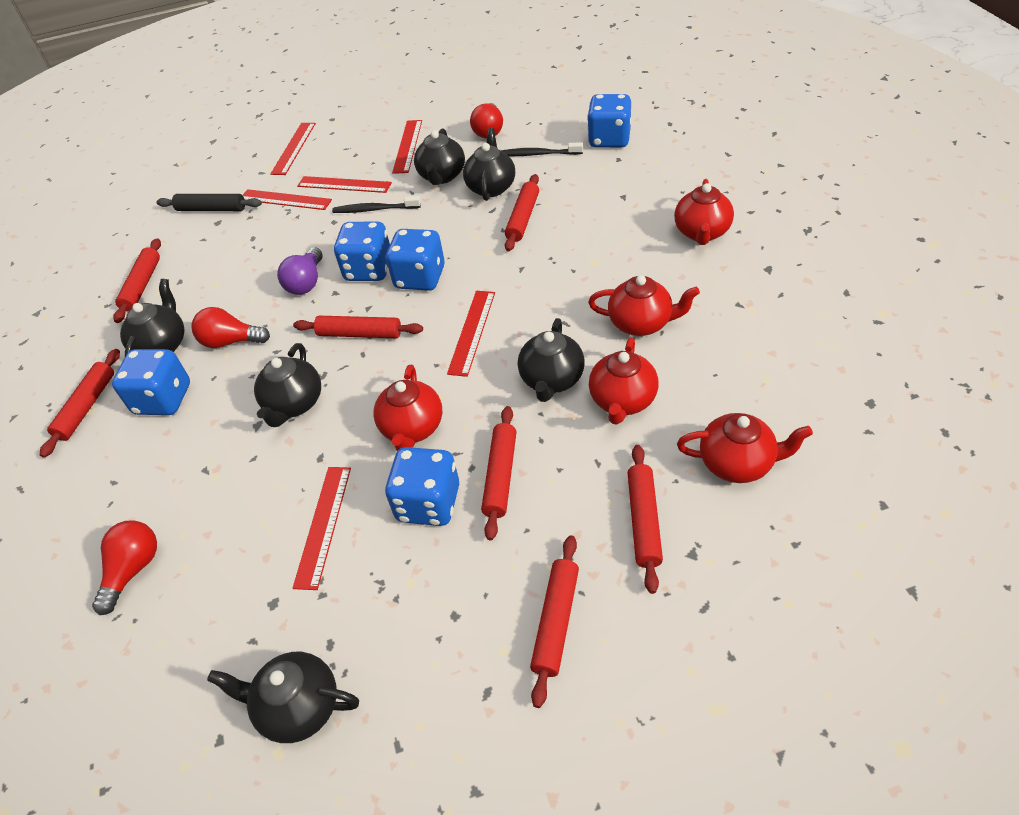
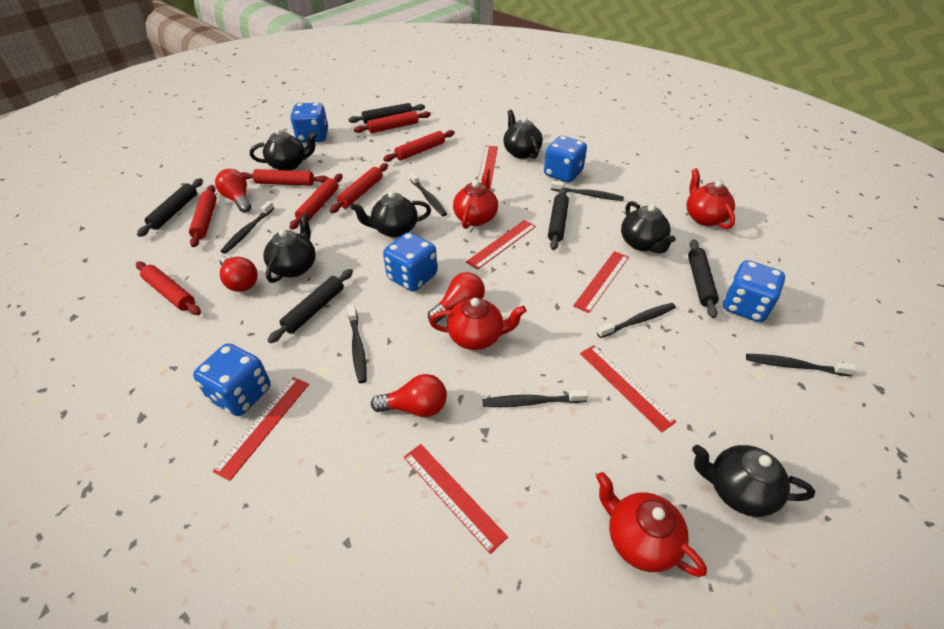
black rolling pin: 1 -> 5
black toothbrush: 2 -> 7
purple light bulb: 1 -> 0
red light bulb: 3 -> 4
red teapot: 5 -> 4

